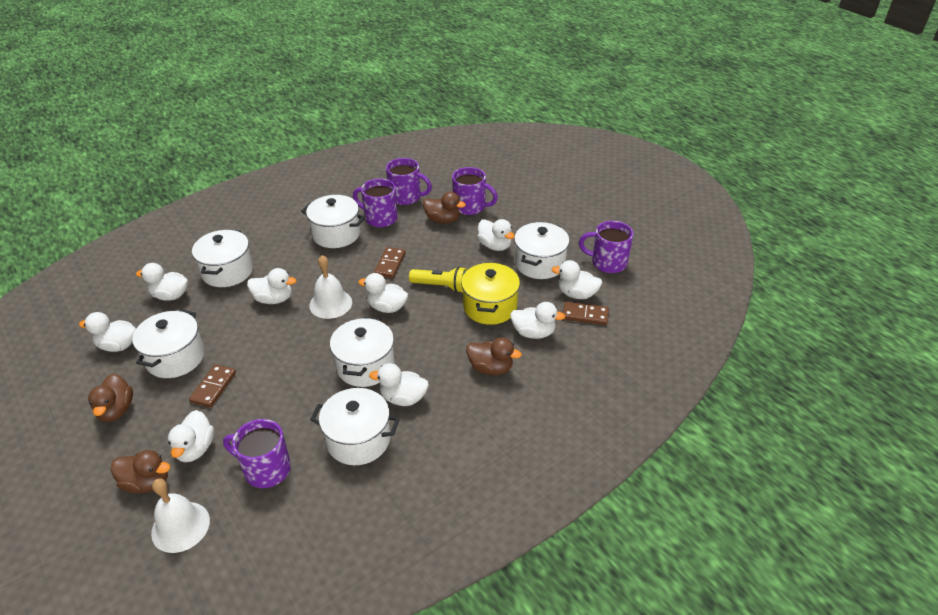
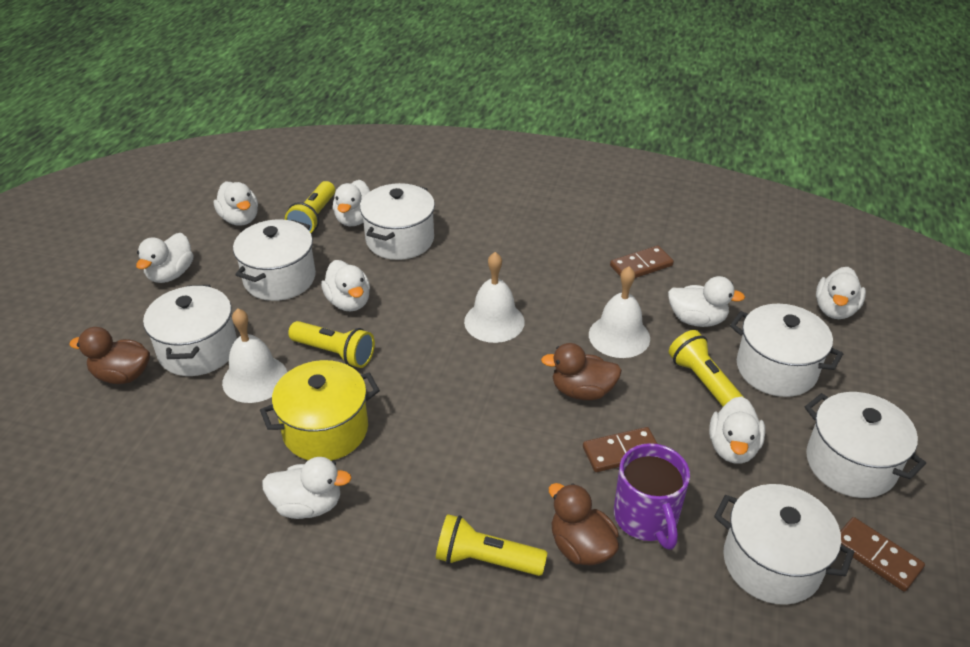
brown duck: 4 -> 3
purple mug: 5 -> 1
white bell: 2 -> 3
white duck: 9 -> 8
yellow flashlight: 1 -> 4

